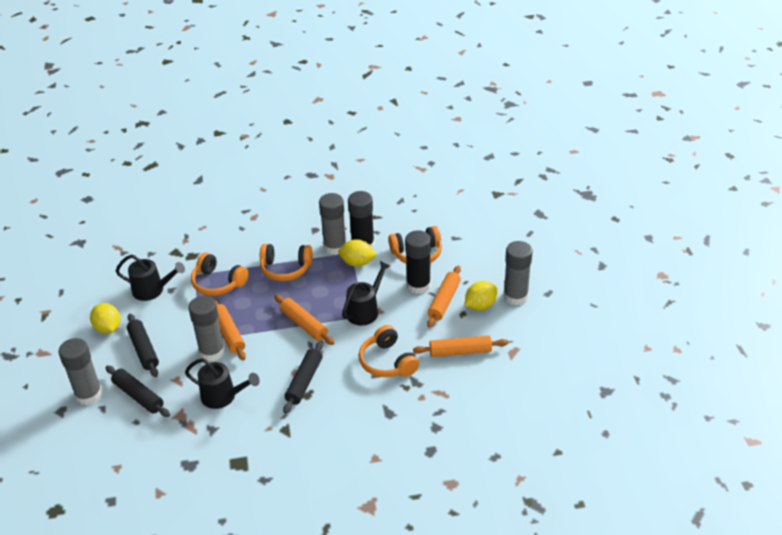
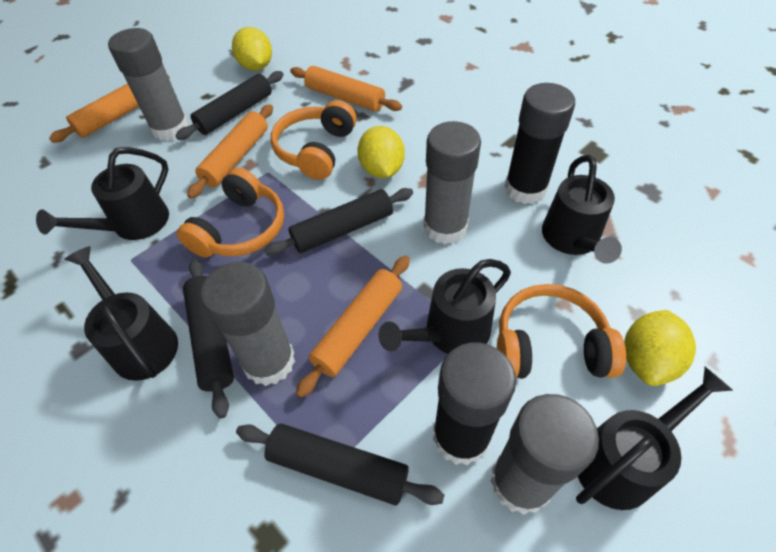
black rolling pin: 3 -> 4
black watering can: 3 -> 5
orange headphones: 4 -> 3

